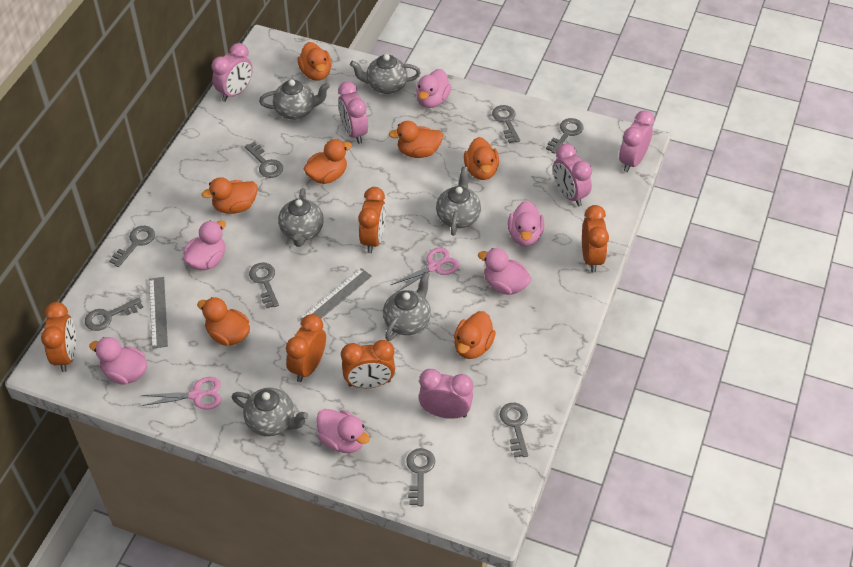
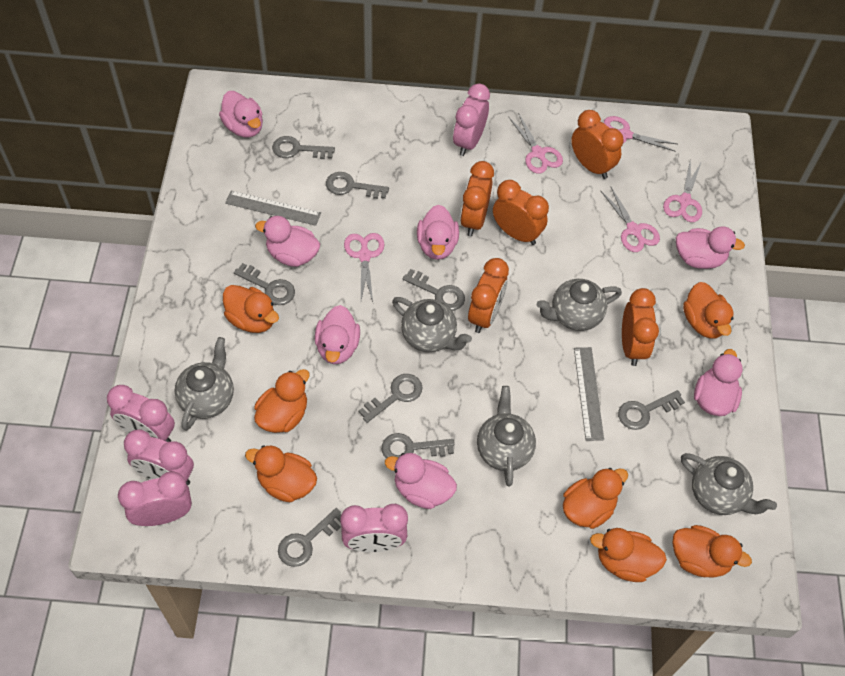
grey teapot: 6 -> 5
pink duck: 6 -> 7
pink scissors: 2 -> 5

